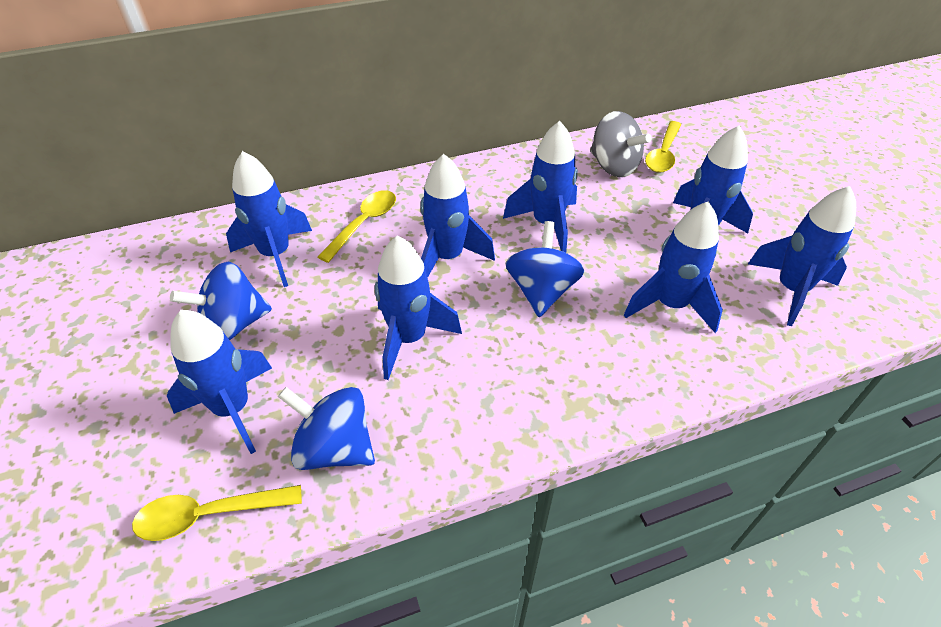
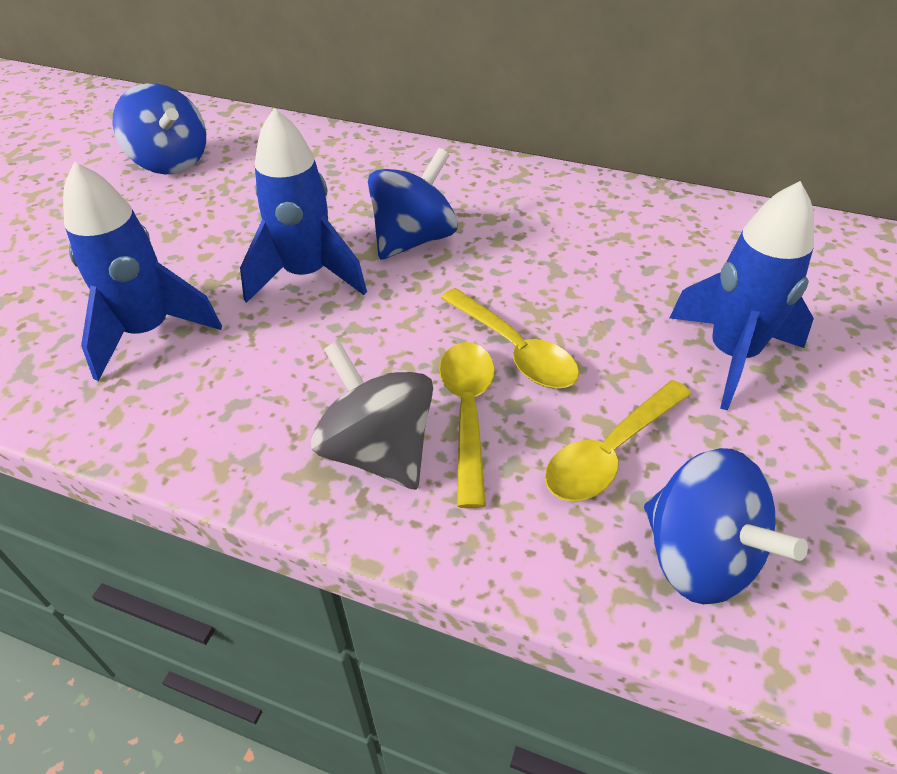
blue rocket: 8 -> 3

